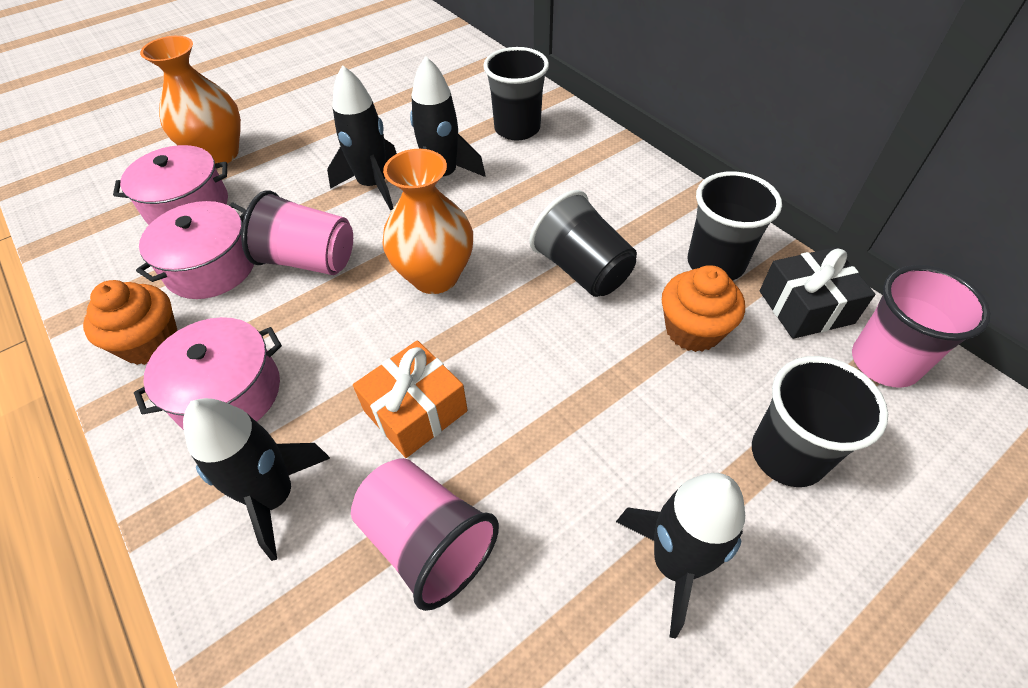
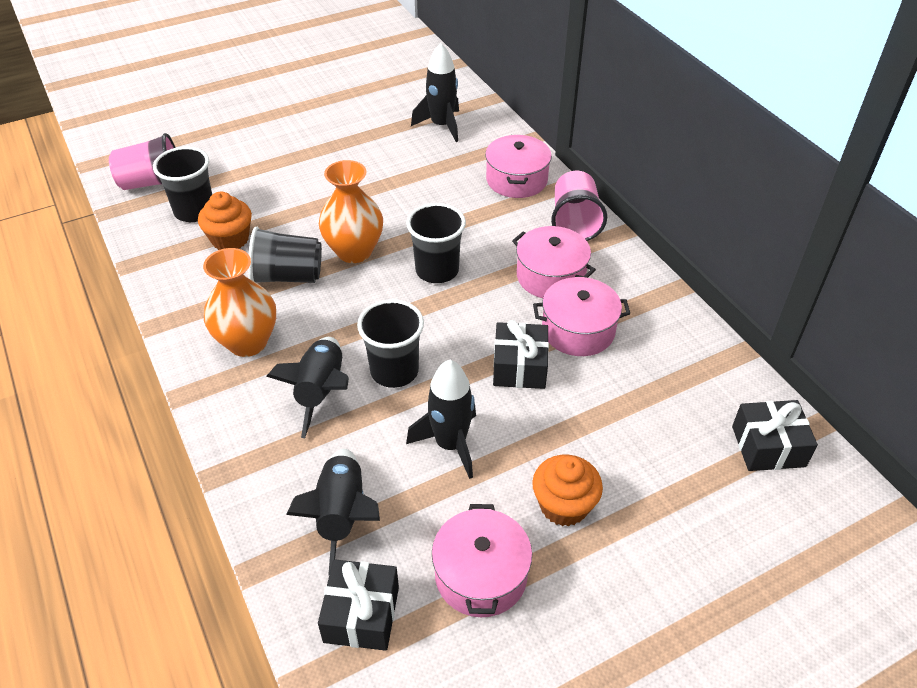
black gift: 1 -> 3
orange gift: 1 -> 0
pink cup: 3 -> 2
pink pot: 3 -> 4

